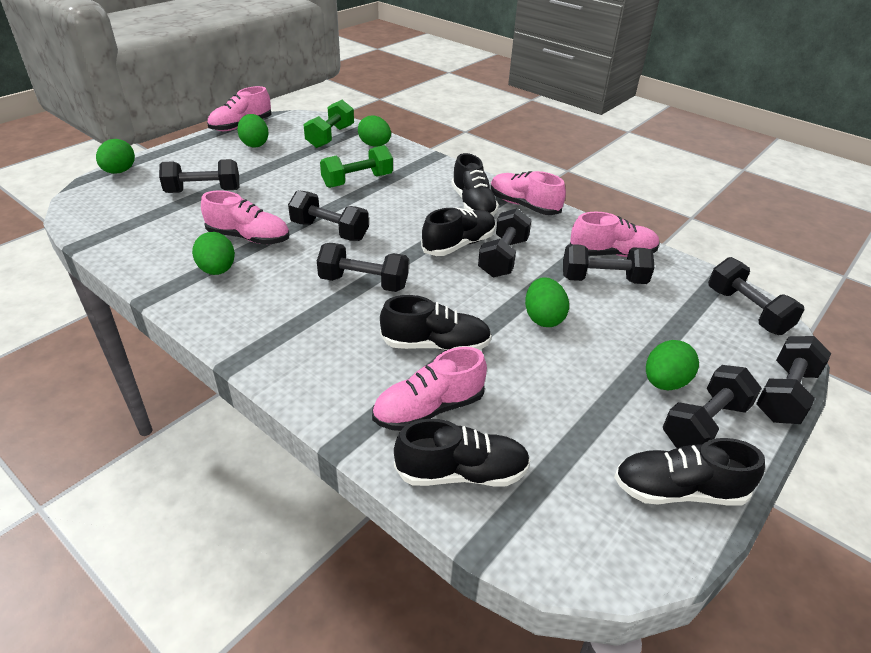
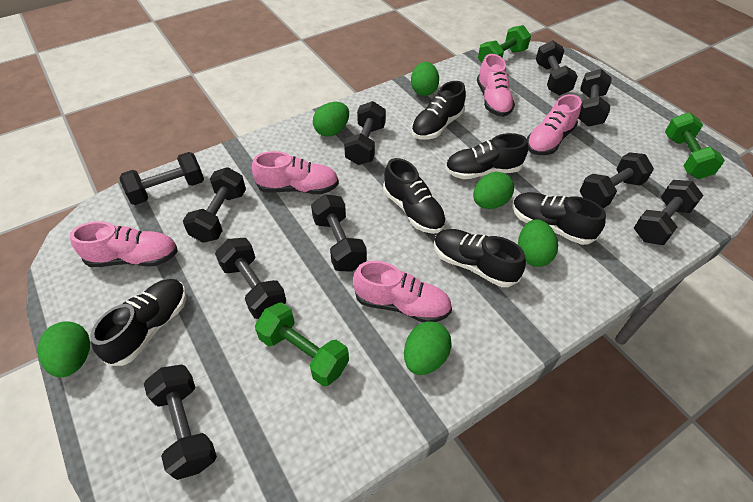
black dumbbell: 8 -> 10
black shoe: 5 -> 6
green dumbbell: 2 -> 3

